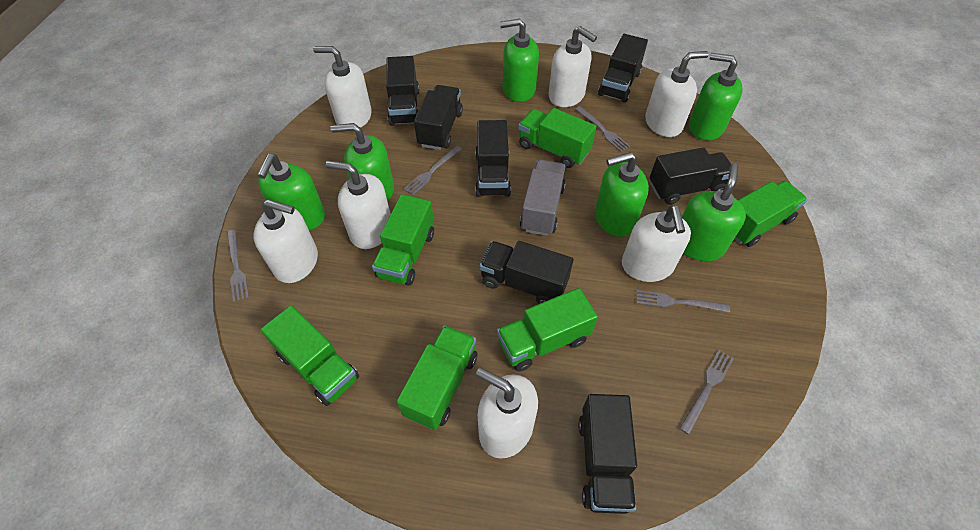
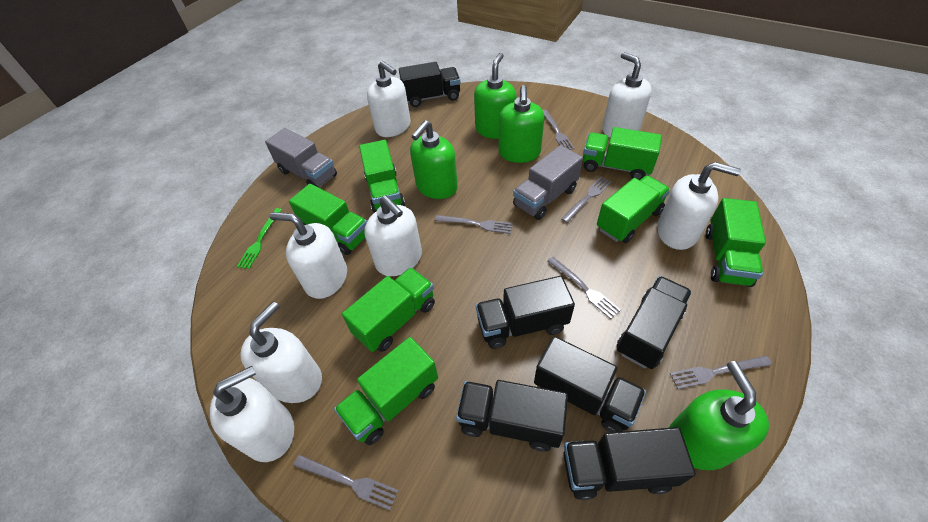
black truck: 7 -> 6
green fork: 0 -> 1
green soap dispenser: 6 -> 4
green truck: 6 -> 7
grey fork: 5 -> 6
grey truck: 1 -> 2

